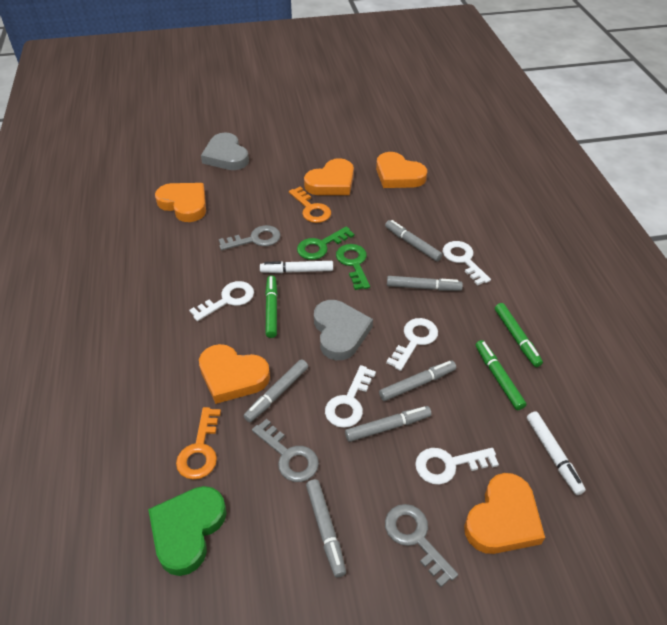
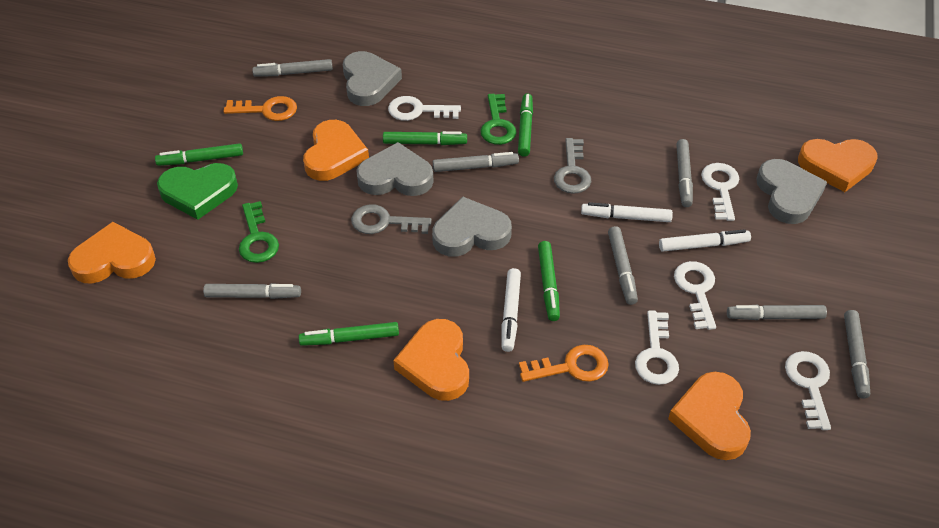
green marker: 3 -> 5
grey heart: 2 -> 4
grey key: 3 -> 2
grey marker: 6 -> 7
white marker: 2 -> 3

